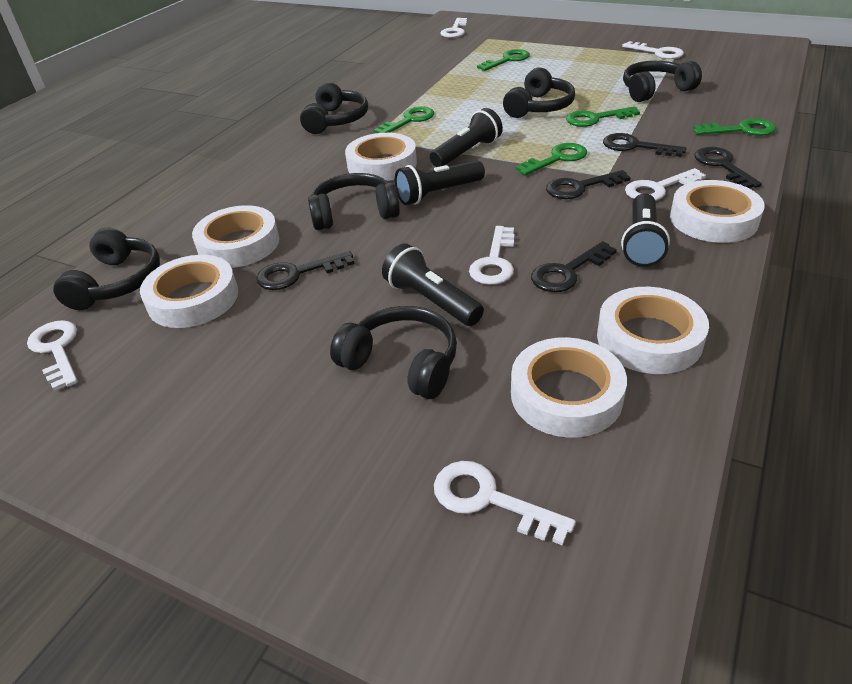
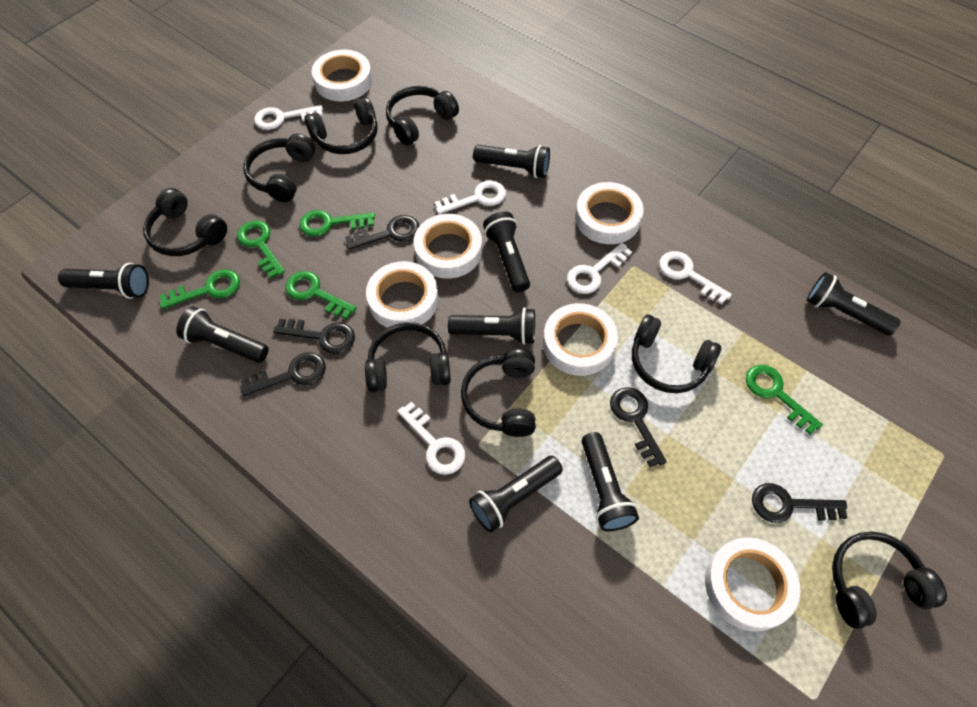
black flashlight: 4 -> 8
black headphones: 6 -> 8
white key: 6 -> 5

